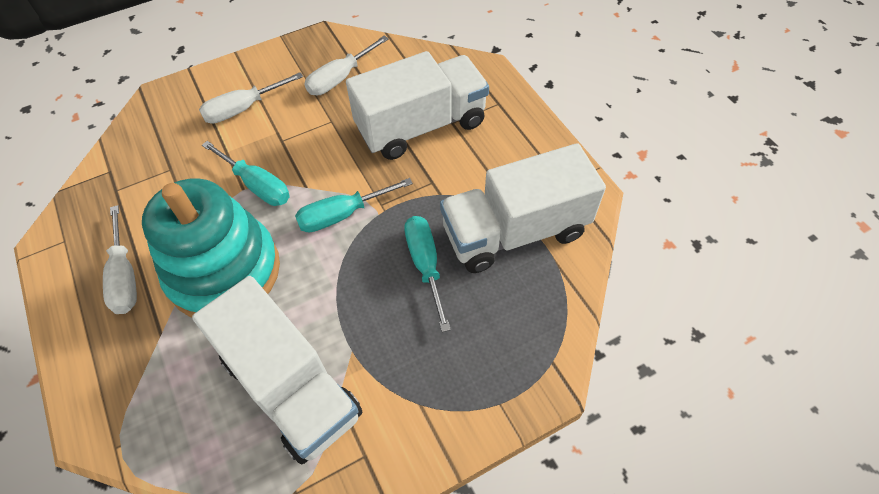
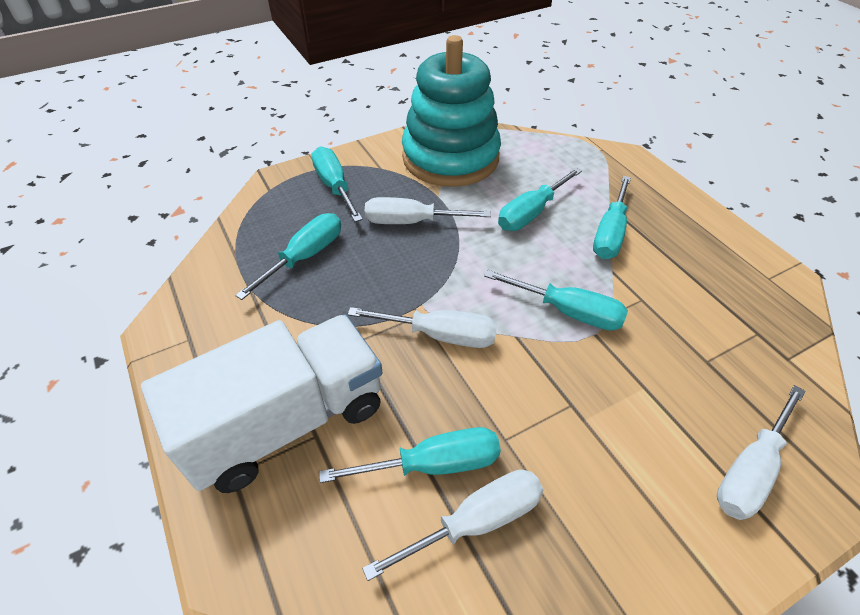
turquoise screwdriver: 3 -> 6
white screwdriver: 3 -> 4
white truck: 3 -> 1

